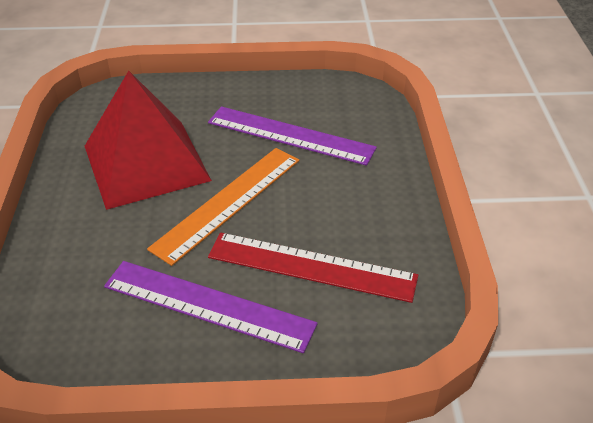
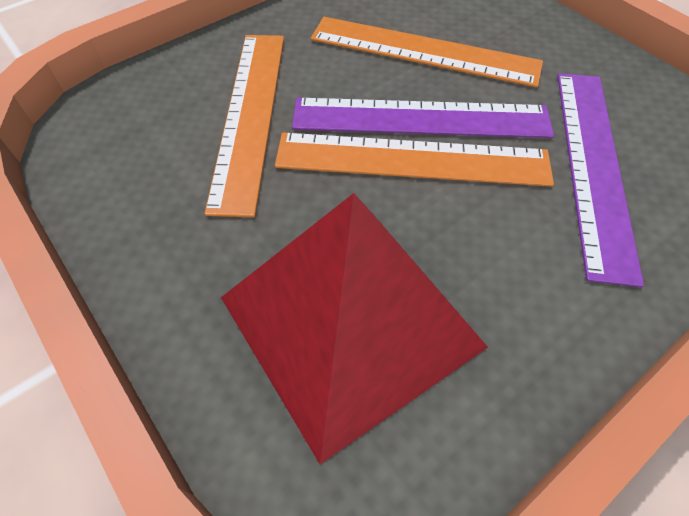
orange ruler: 1 -> 3
red ruler: 1 -> 0

